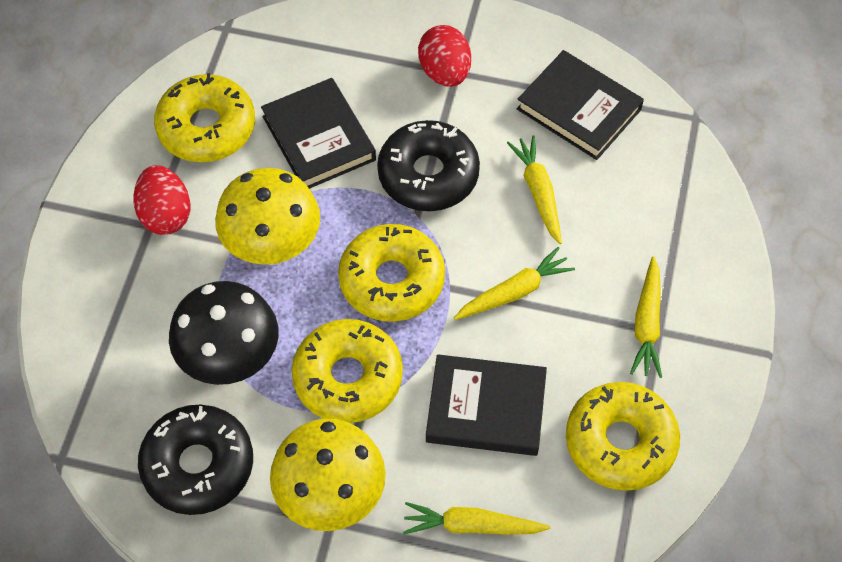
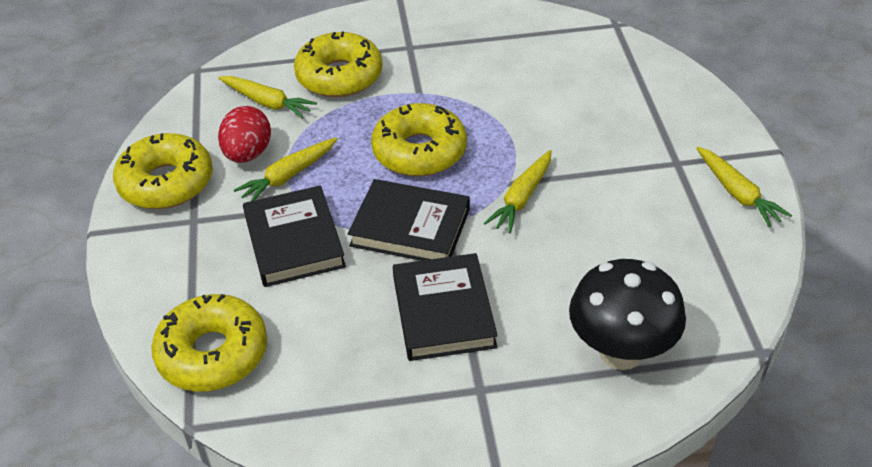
black donut: 2 -> 0
red egg: 2 -> 1
yellow mushroom: 2 -> 0

